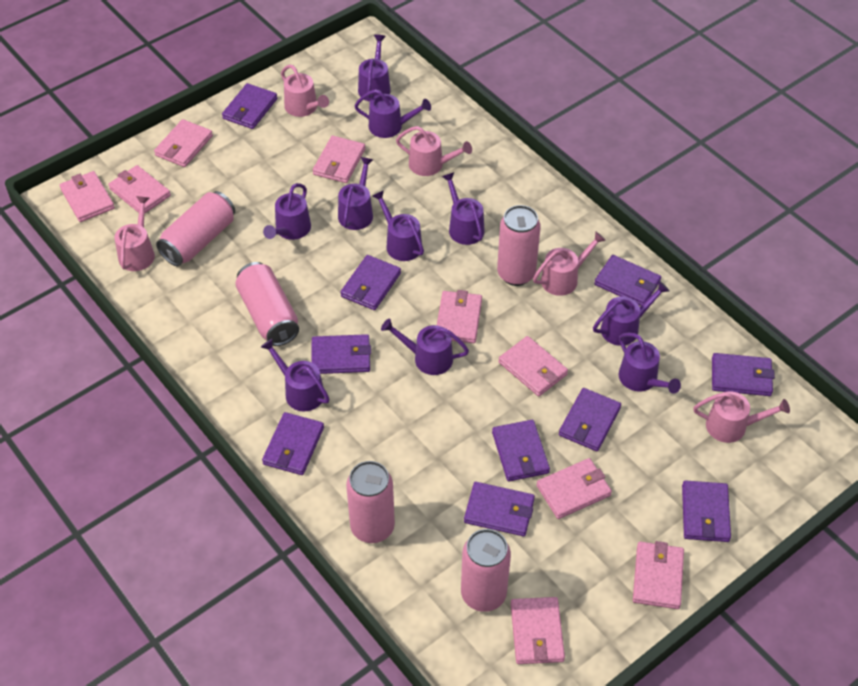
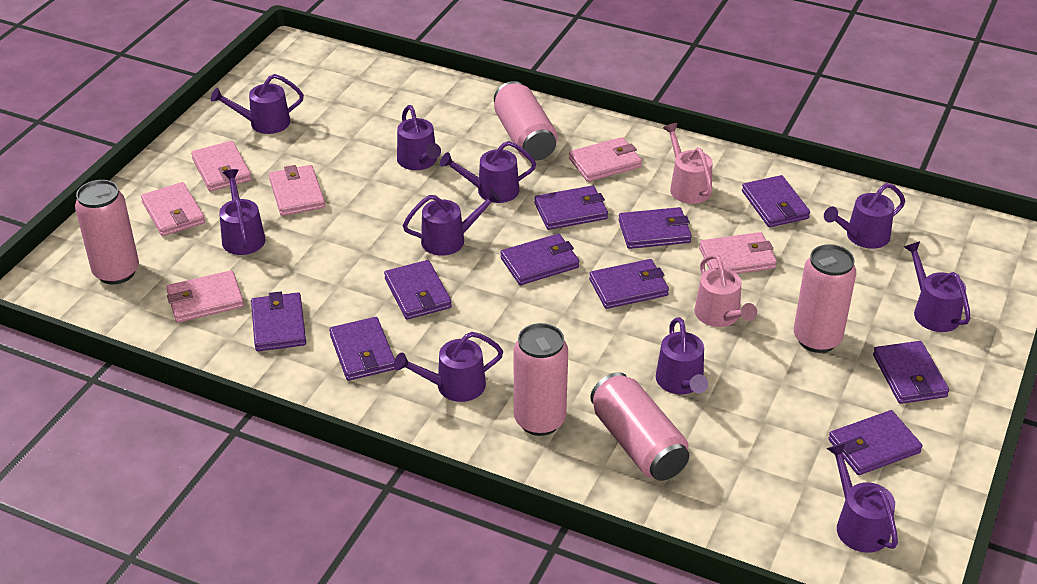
pink wallet: 9 -> 6
pink watering can: 5 -> 2

